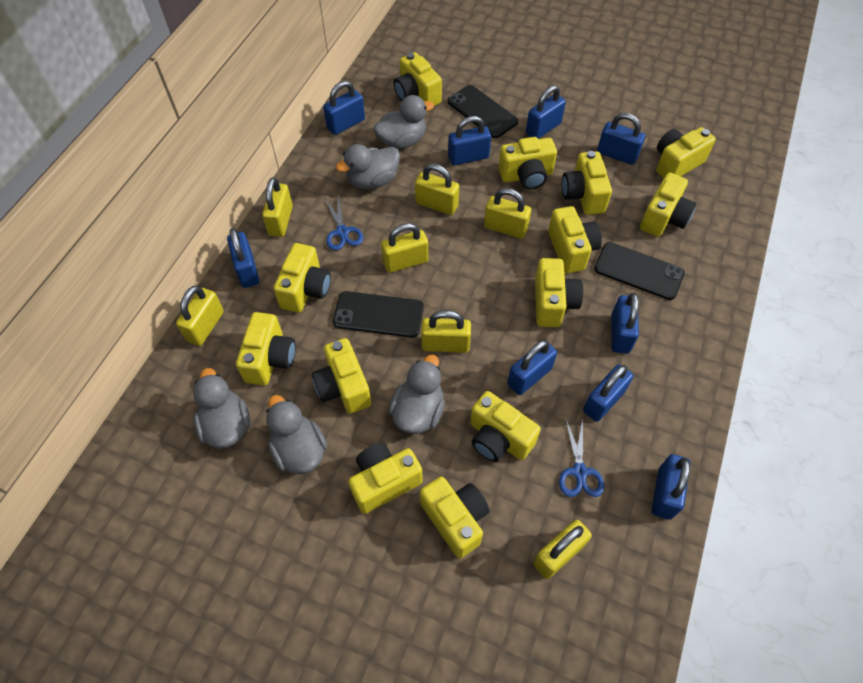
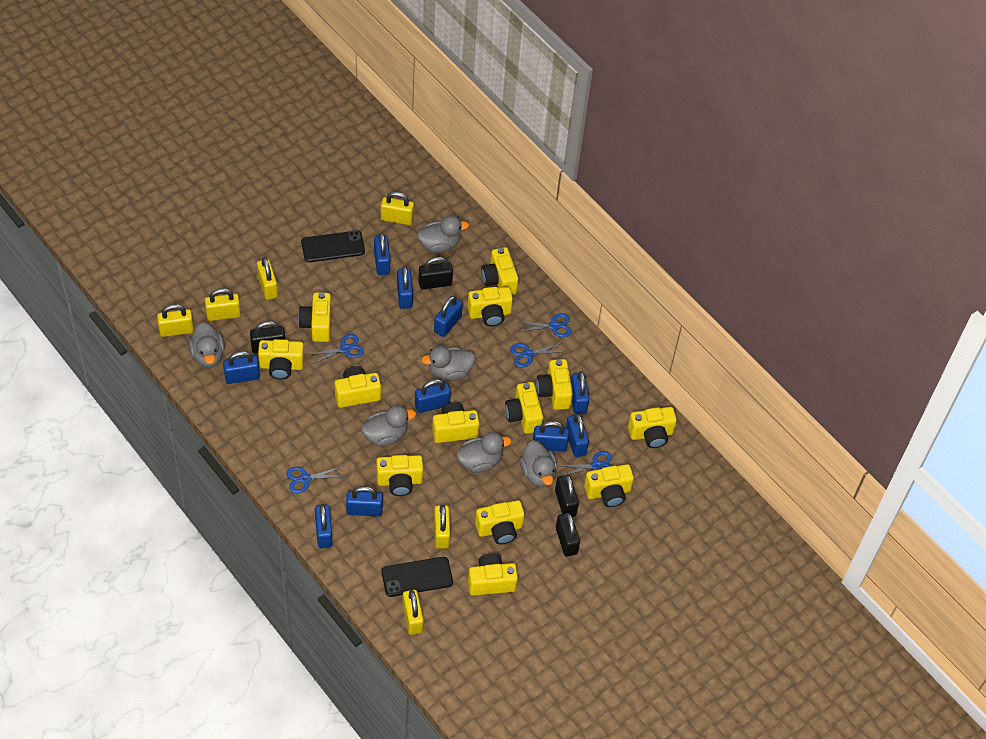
black padlock: 0 -> 4
black phone: 3 -> 2
blue padlock: 9 -> 10
blue scissors: 2 -> 5
grey duck: 5 -> 6
yellow padlock: 7 -> 6

